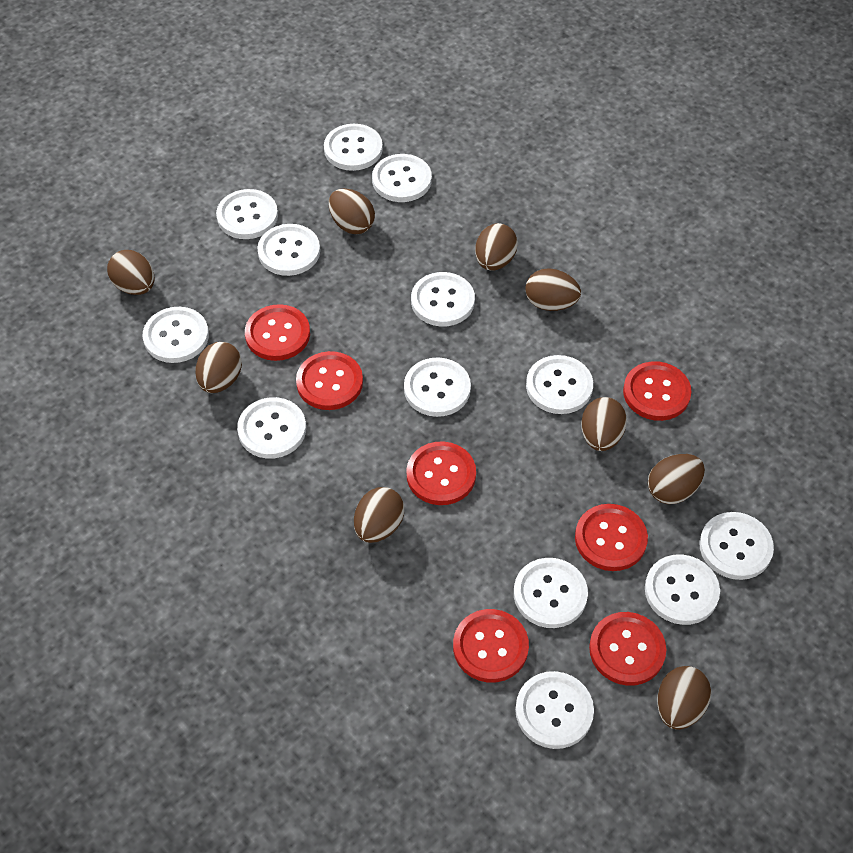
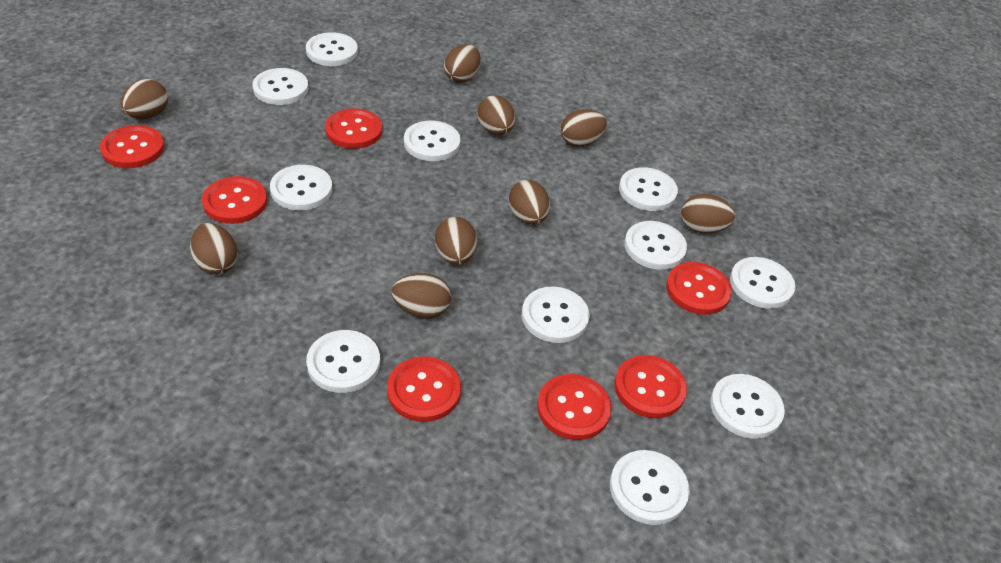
white button: 13 -> 11

